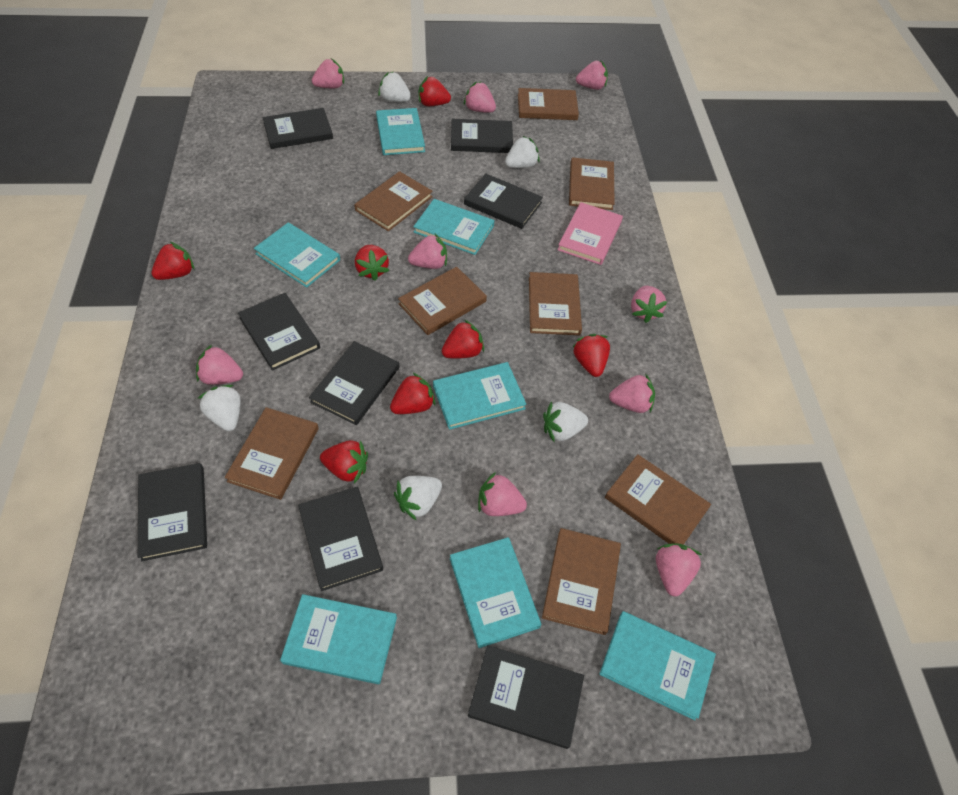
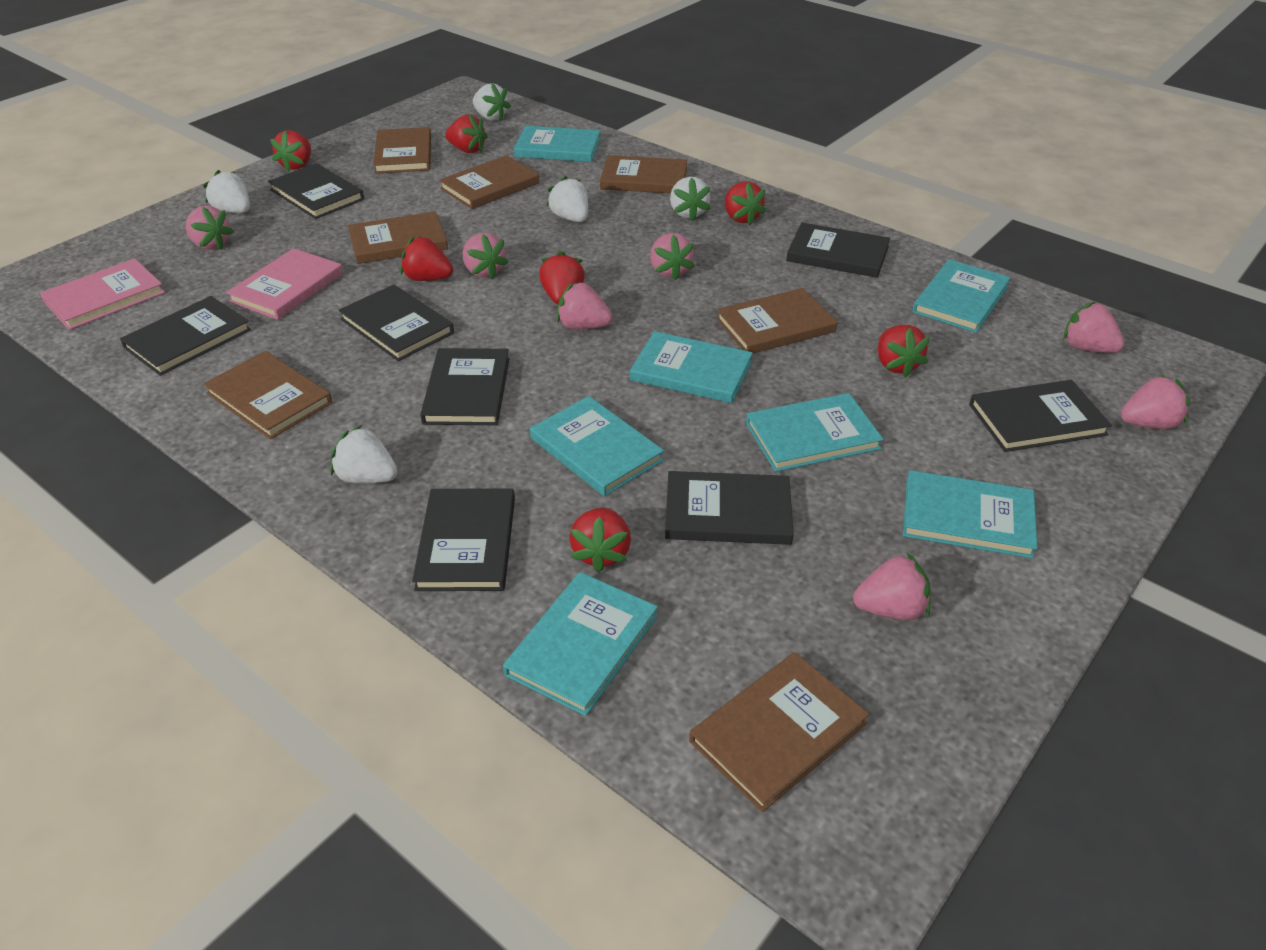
brown book: 8 -> 7
pink book: 1 -> 2
pink strawberry: 9 -> 7

